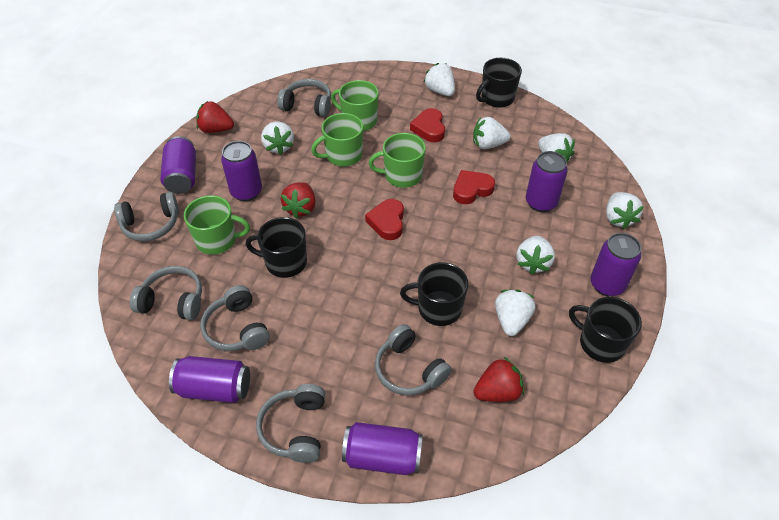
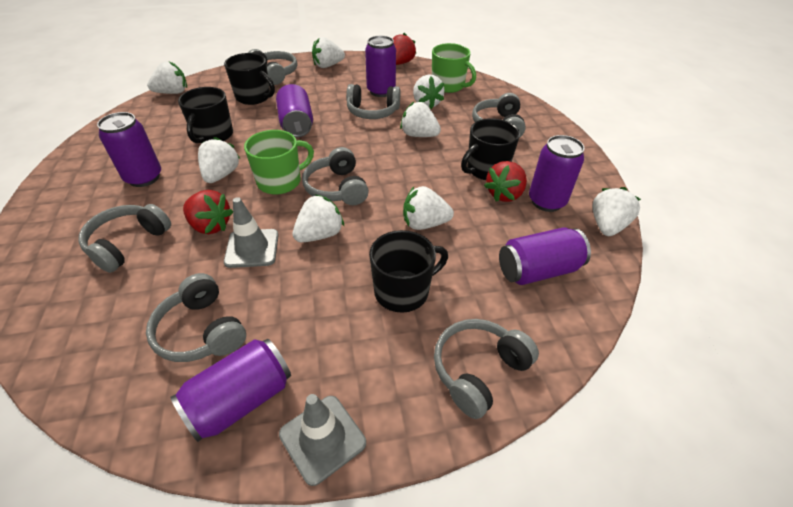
green mug: 4 -> 2
grey headphones: 6 -> 7
grey traffic cone: 0 -> 2
red heart: 3 -> 0
white strawberry: 7 -> 8

